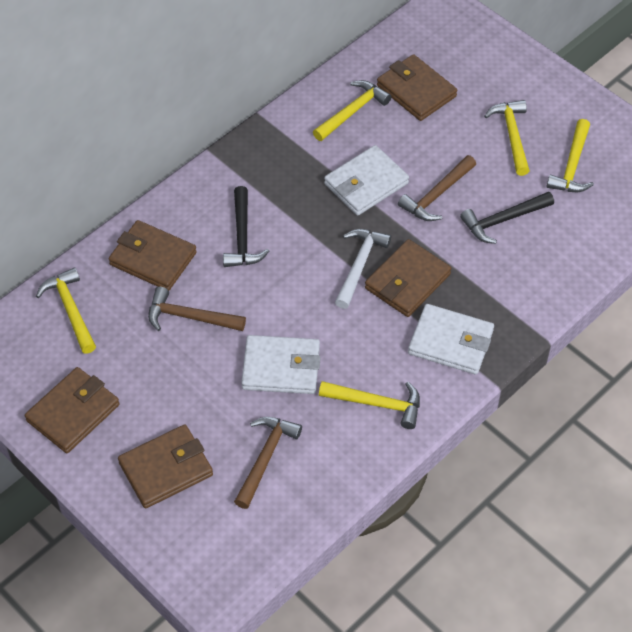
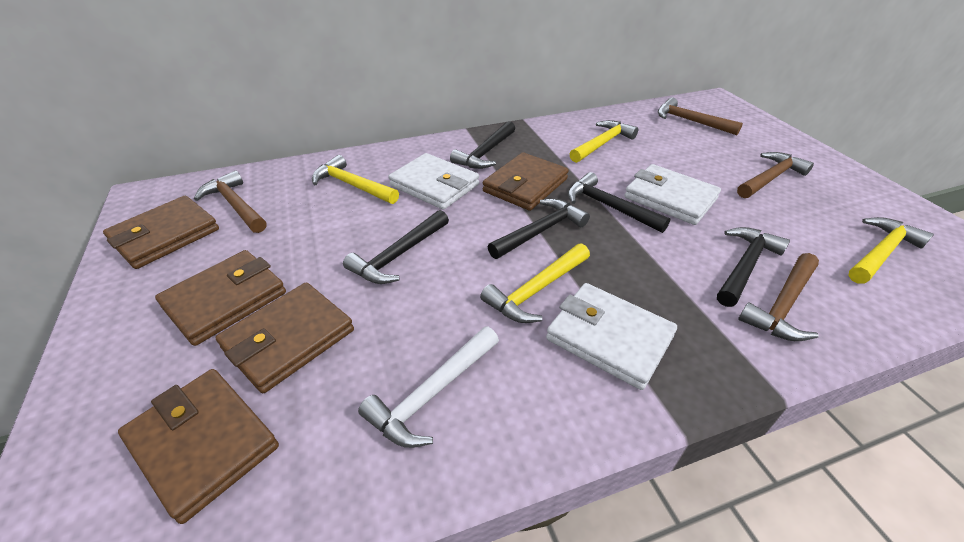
black hammer: 2 -> 5
brown hammer: 3 -> 4
yellow hammer: 5 -> 4

